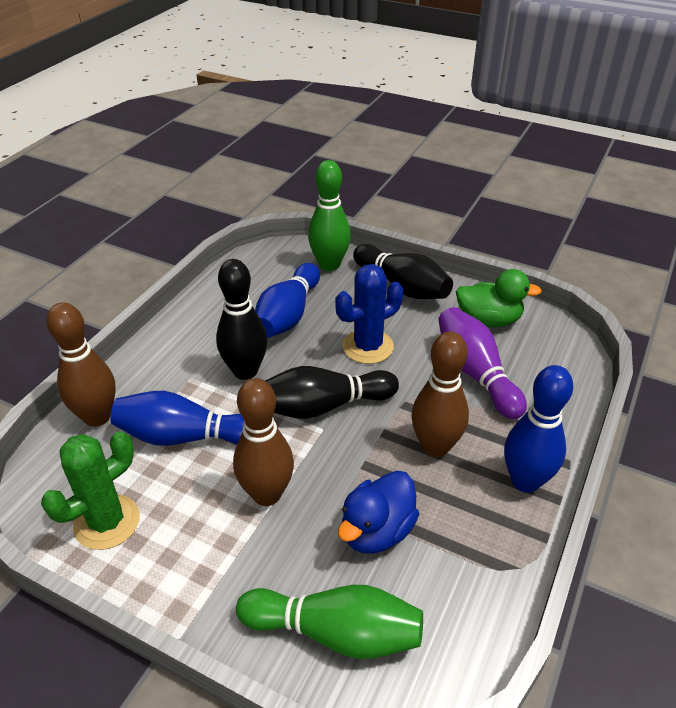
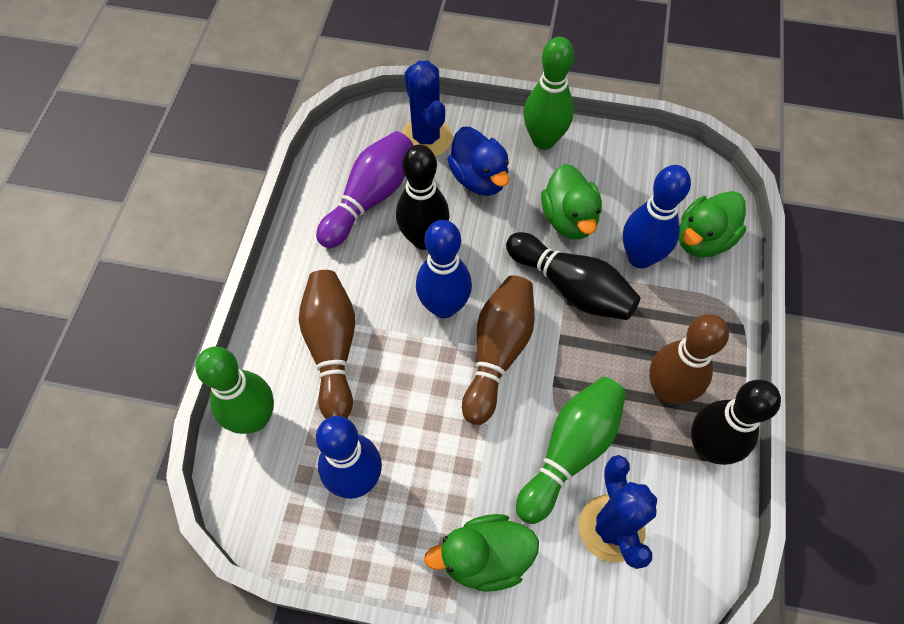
blue cactus: 1 -> 2
green bowling pin: 2 -> 3
green cactus: 1 -> 0
green duck: 1 -> 3

